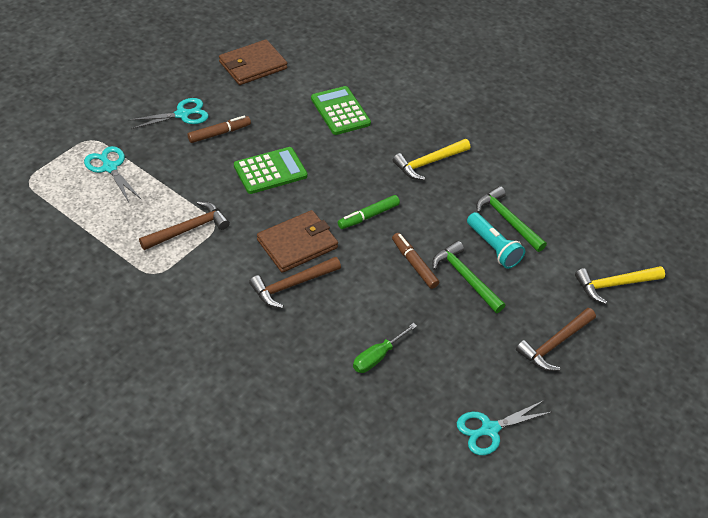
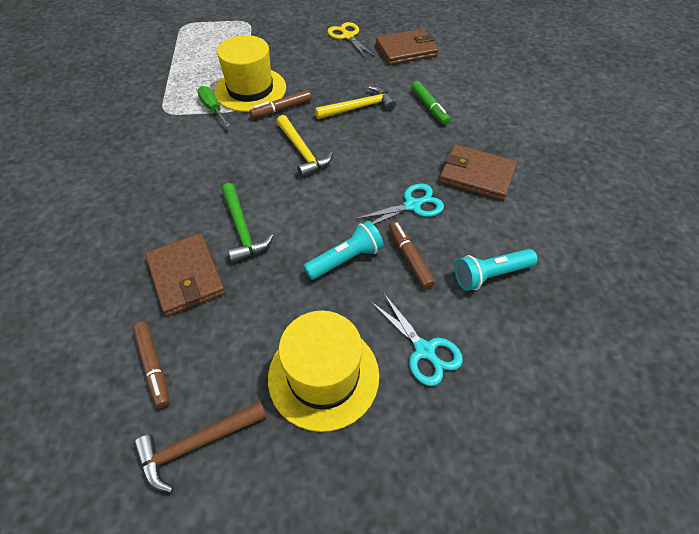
brown hammer: 3 -> 1
brown marker: 2 -> 3
brown wallet: 2 -> 3
green calculator: 2 -> 0
green hammer: 2 -> 1
turquoise flashlight: 1 -> 2
turquoise scissors: 3 -> 2
yellow hat: 0 -> 2
yellow scissors: 0 -> 1

